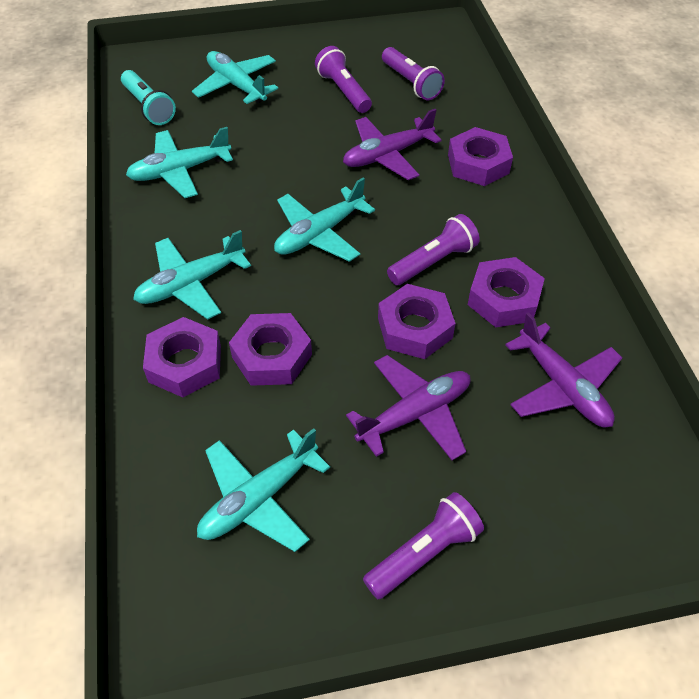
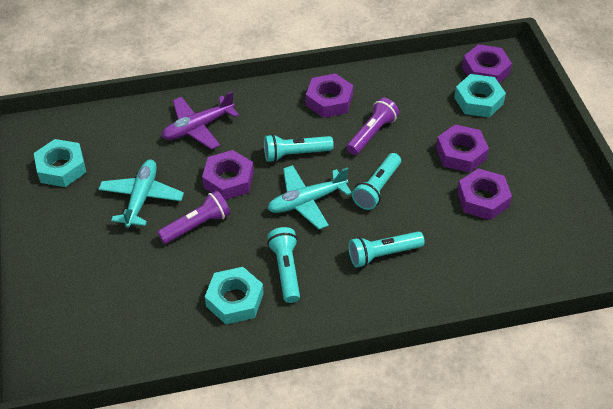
purple flashlight: 4 -> 2
purple plane: 3 -> 1
turquoise flashlight: 1 -> 4
turquoise nut: 0 -> 3
turquoise plane: 5 -> 2

